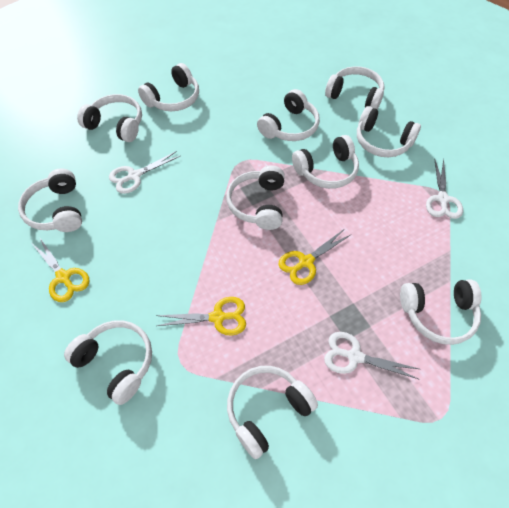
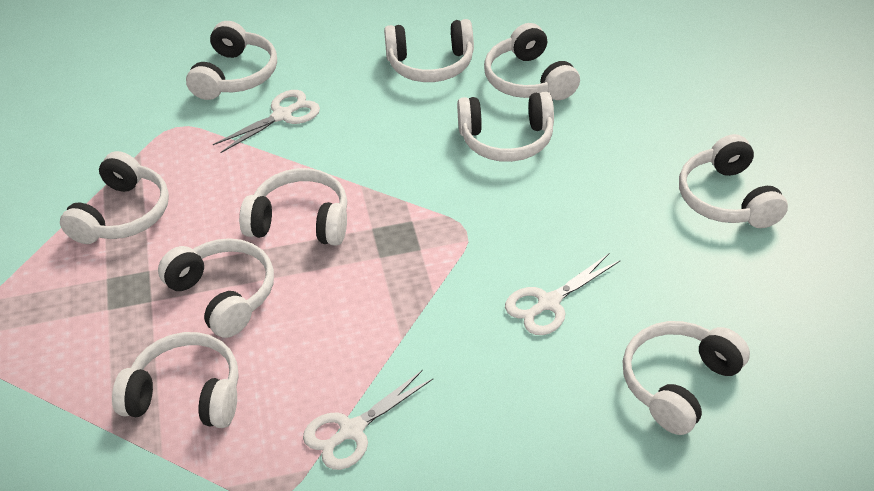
white headphones: 11 -> 10
yellow scissors: 3 -> 0

